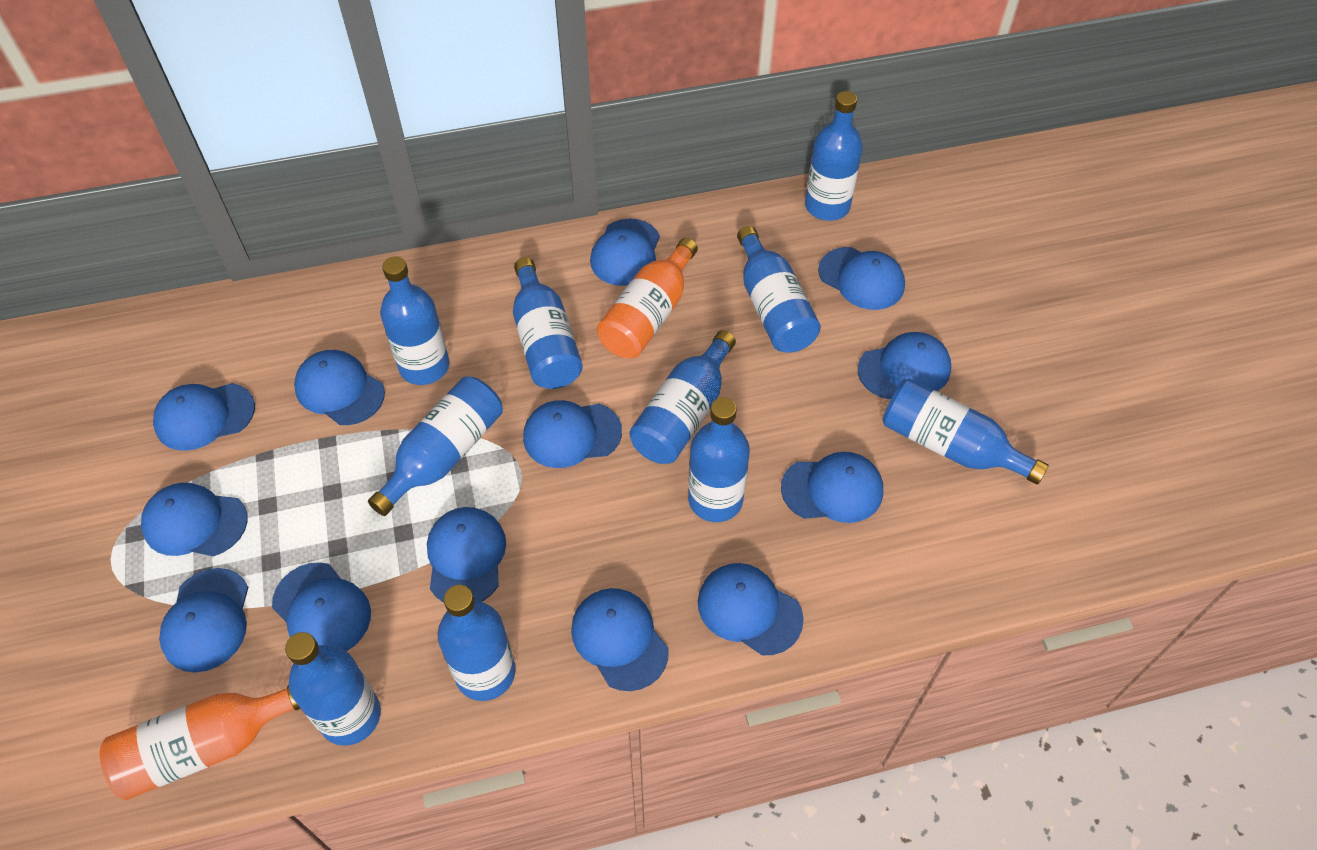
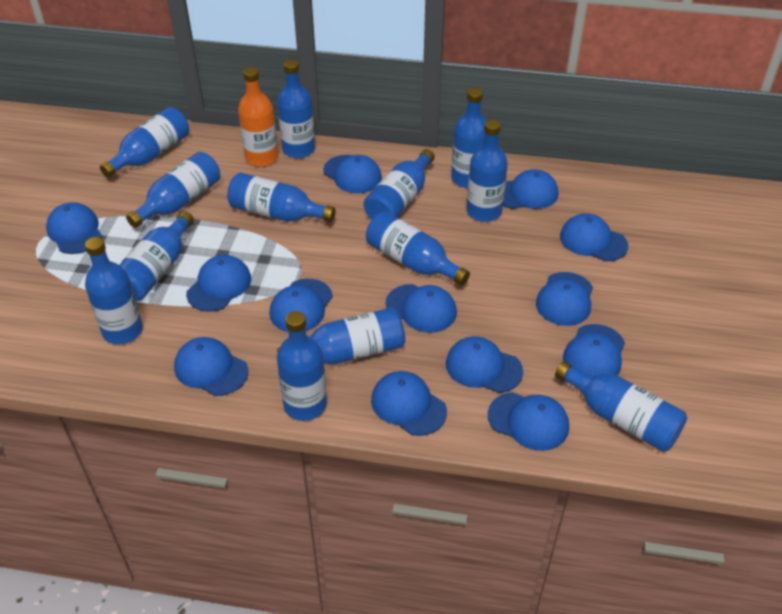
blue bottle: 10 -> 13
orange bottle: 2 -> 1

